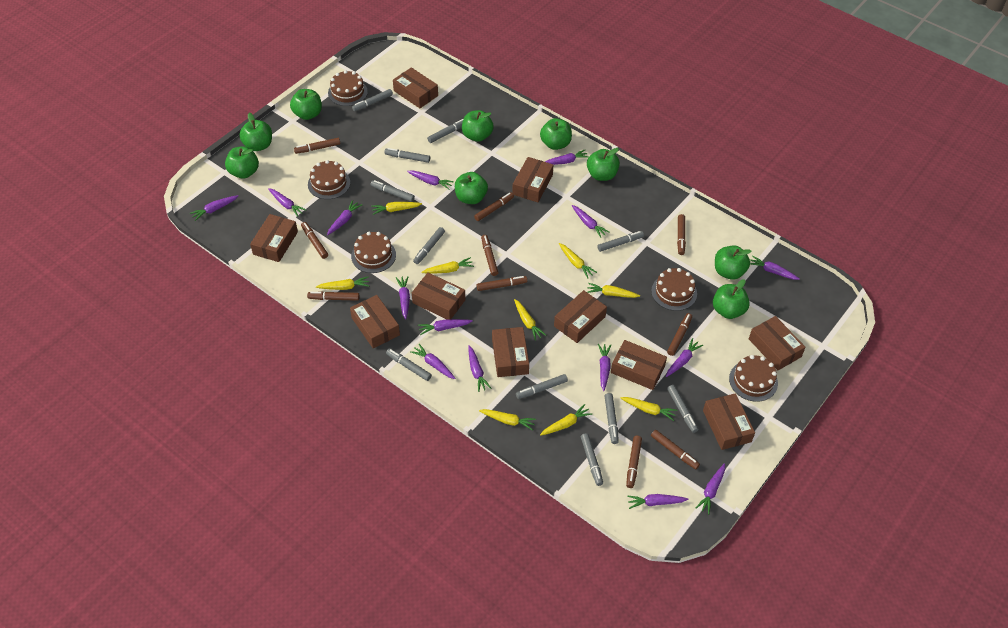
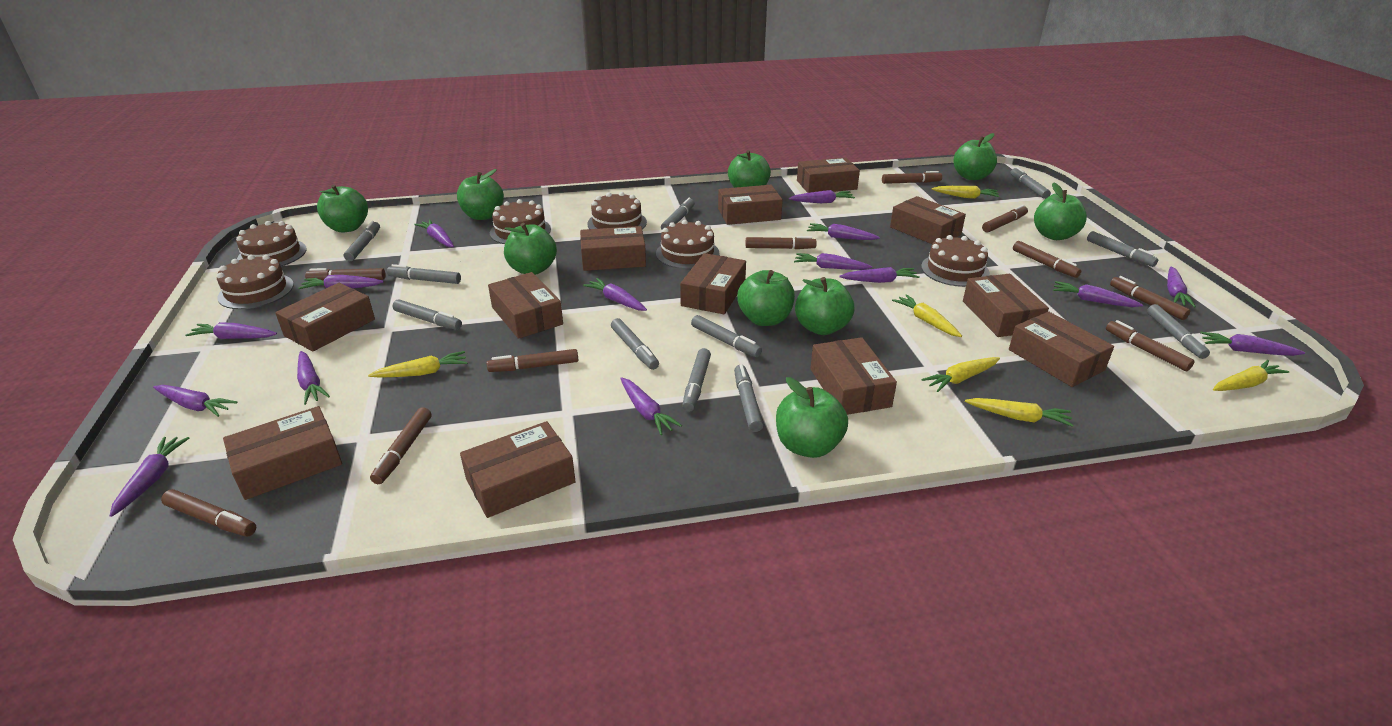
brown box: 10 -> 12
brown cake: 5 -> 6
yellow carrot: 9 -> 6

